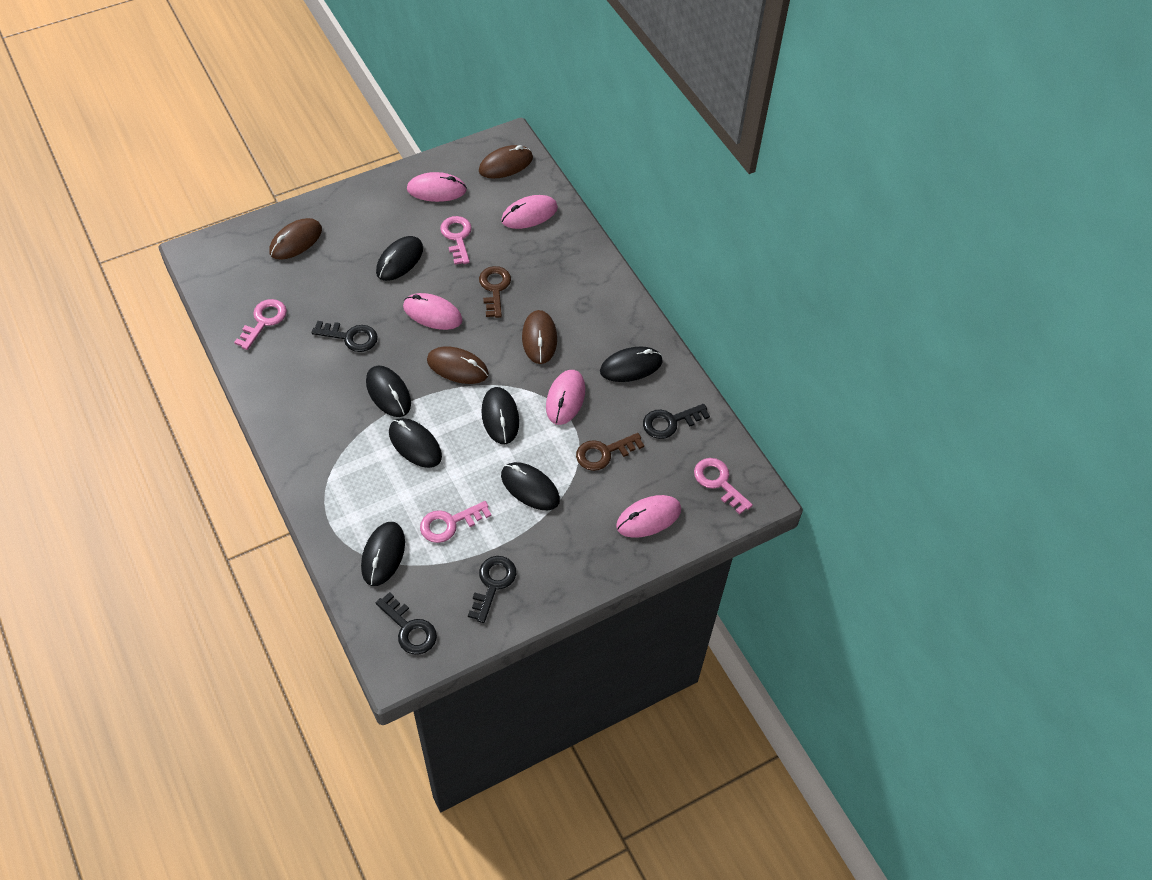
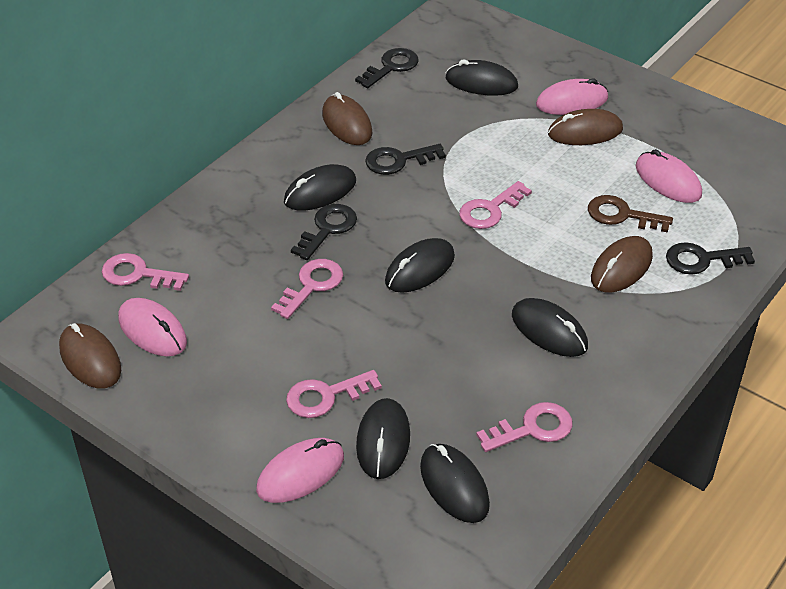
black mouse: 7 -> 6
brown key: 2 -> 1
pink key: 4 -> 5
pink mouse: 5 -> 4

